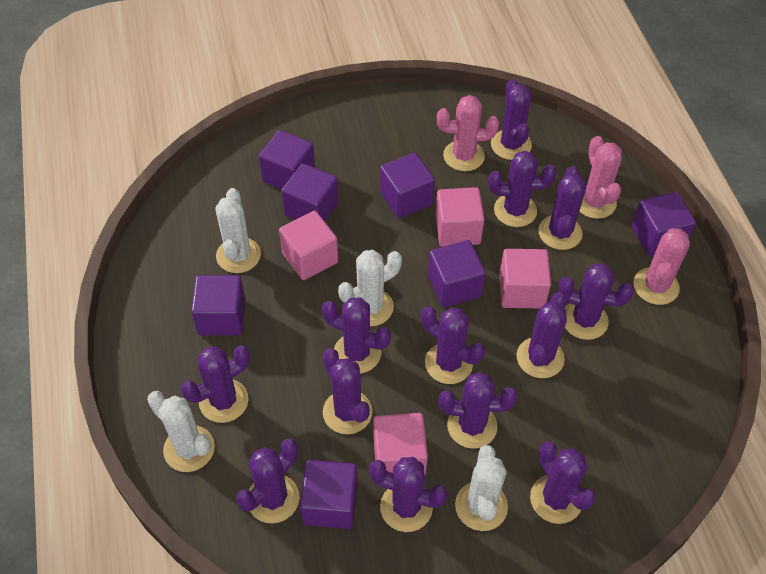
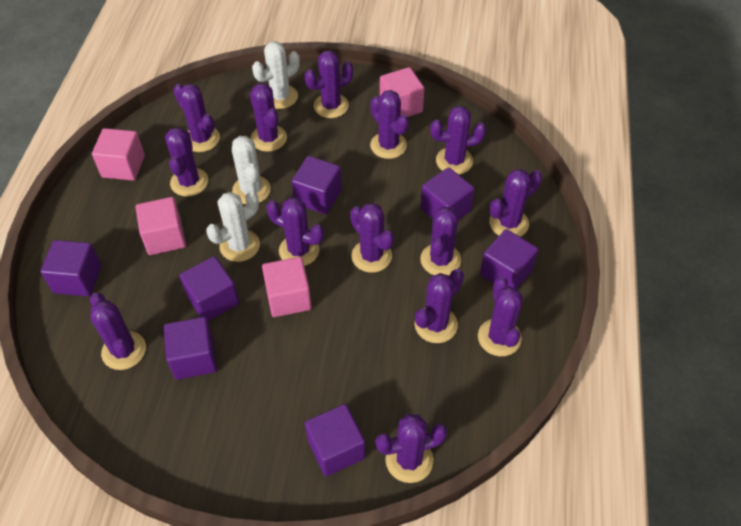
pink cactus: 3 -> 0
purple cactus: 13 -> 14
white cactus: 4 -> 3

